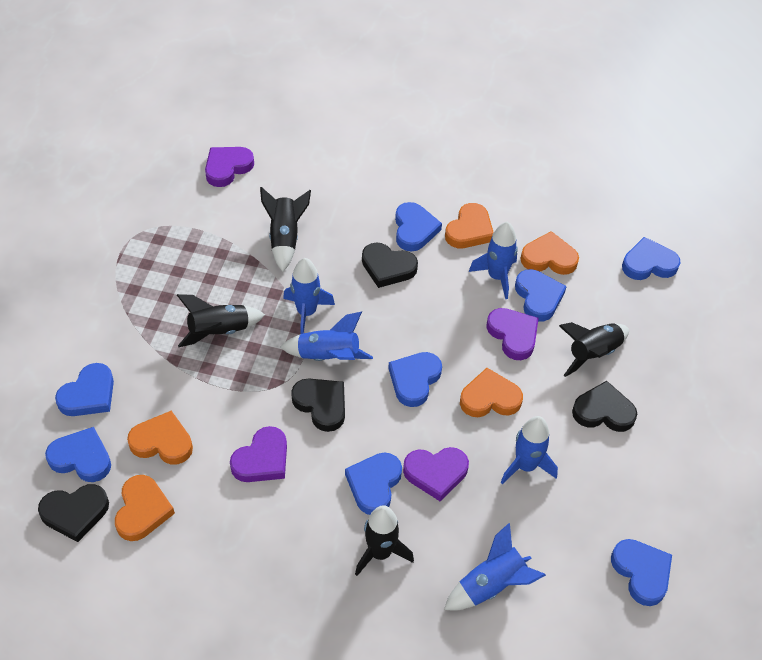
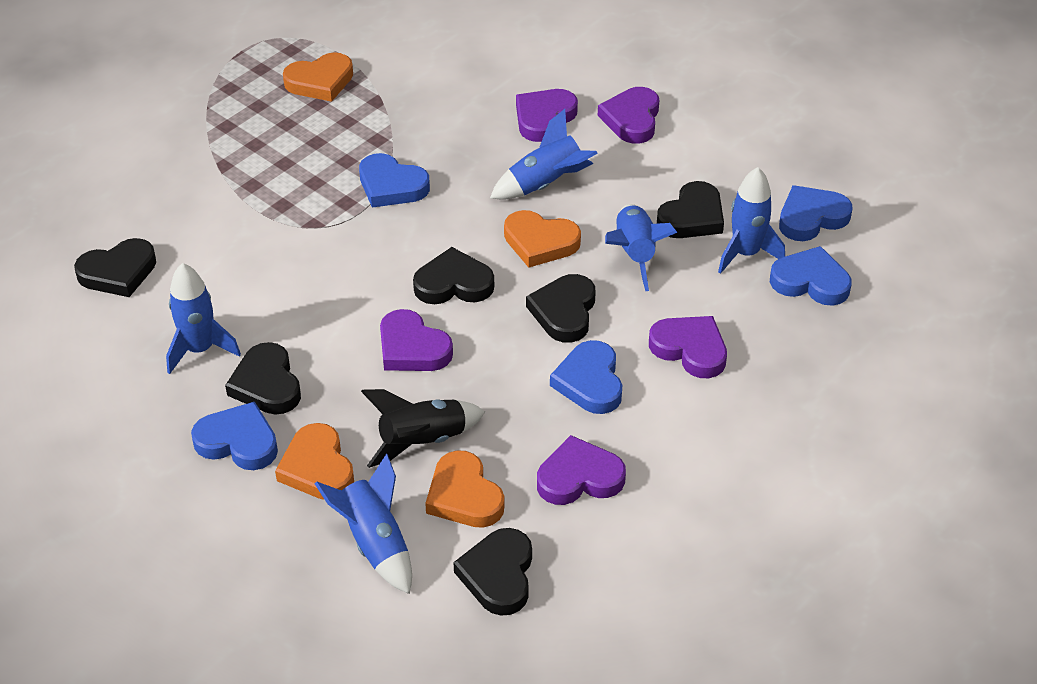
black heart: 4 -> 6
black rocket: 4 -> 1
blue heart: 8 -> 5
orange heart: 5 -> 4
purple heart: 4 -> 5

